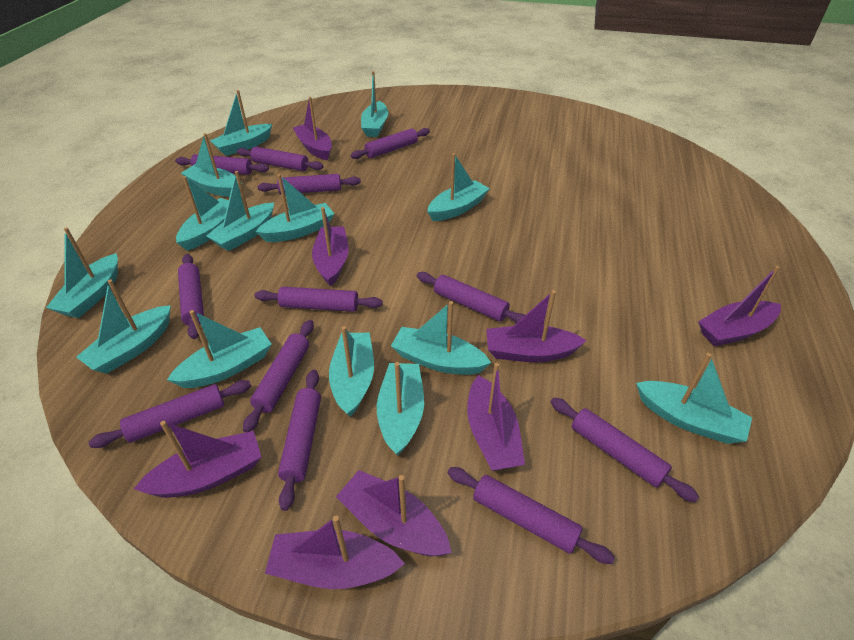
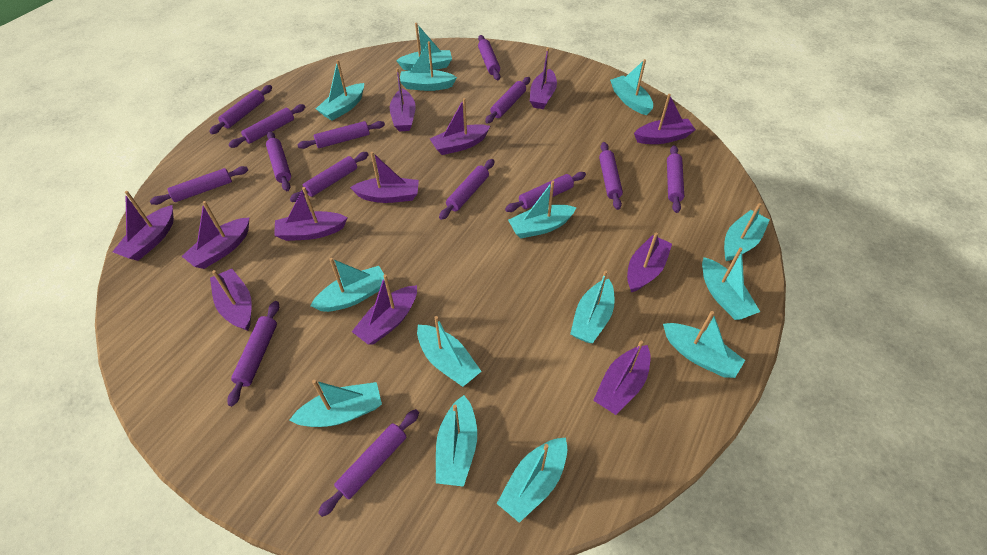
purple boat: 8 -> 12
purple rolling pin: 12 -> 14

